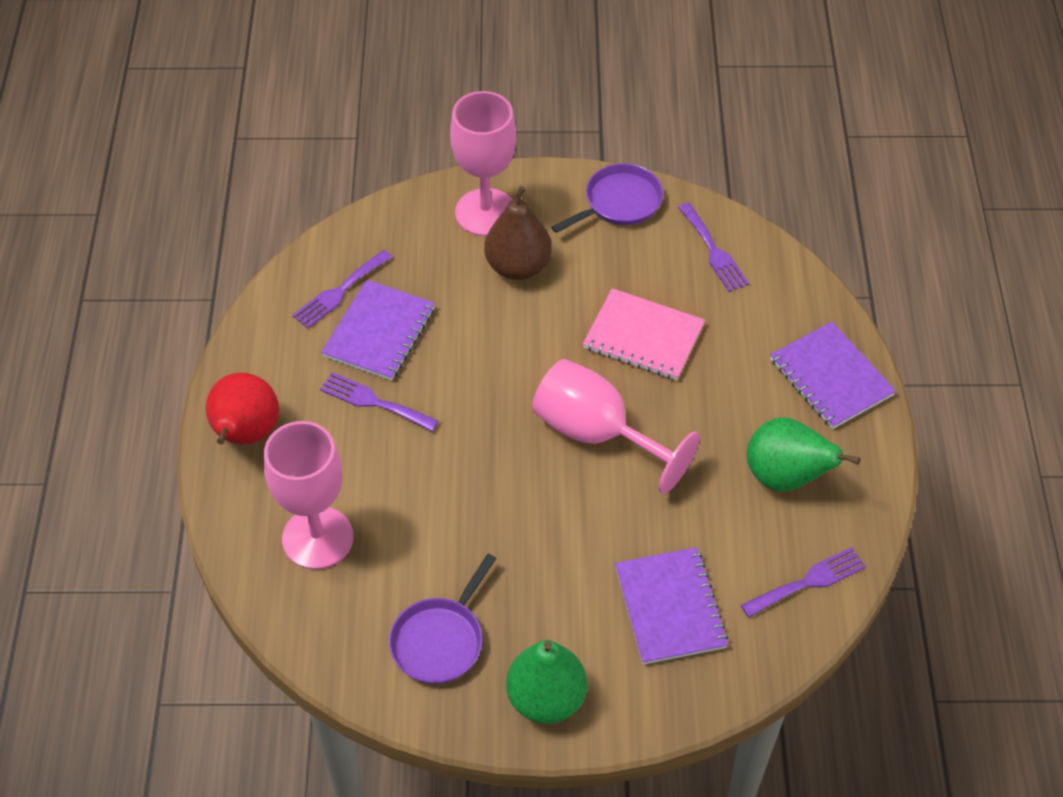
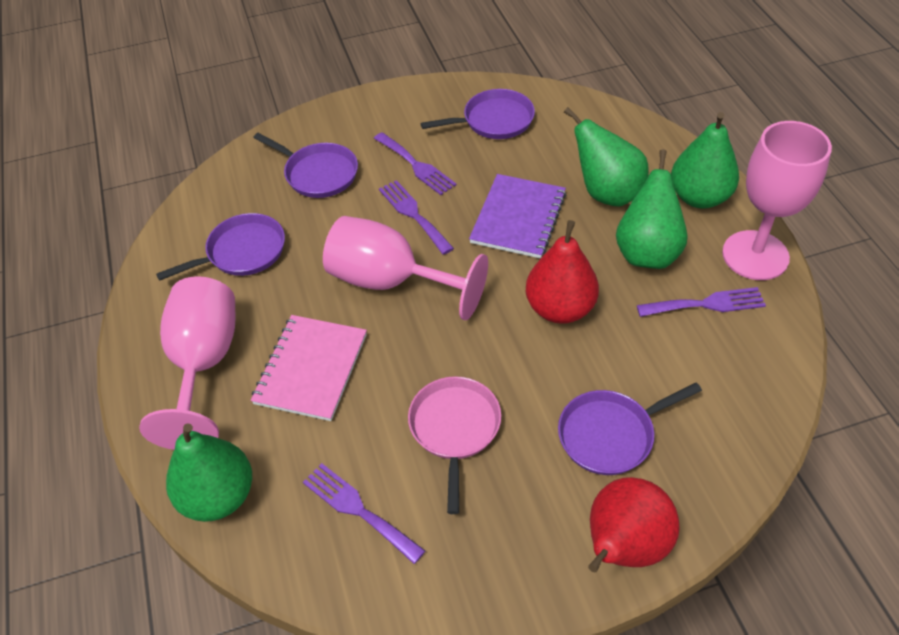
brown pear: 1 -> 0
green pear: 2 -> 4
pink pan: 0 -> 1
purple notebook: 3 -> 1
purple pan: 2 -> 4
red pear: 1 -> 2

